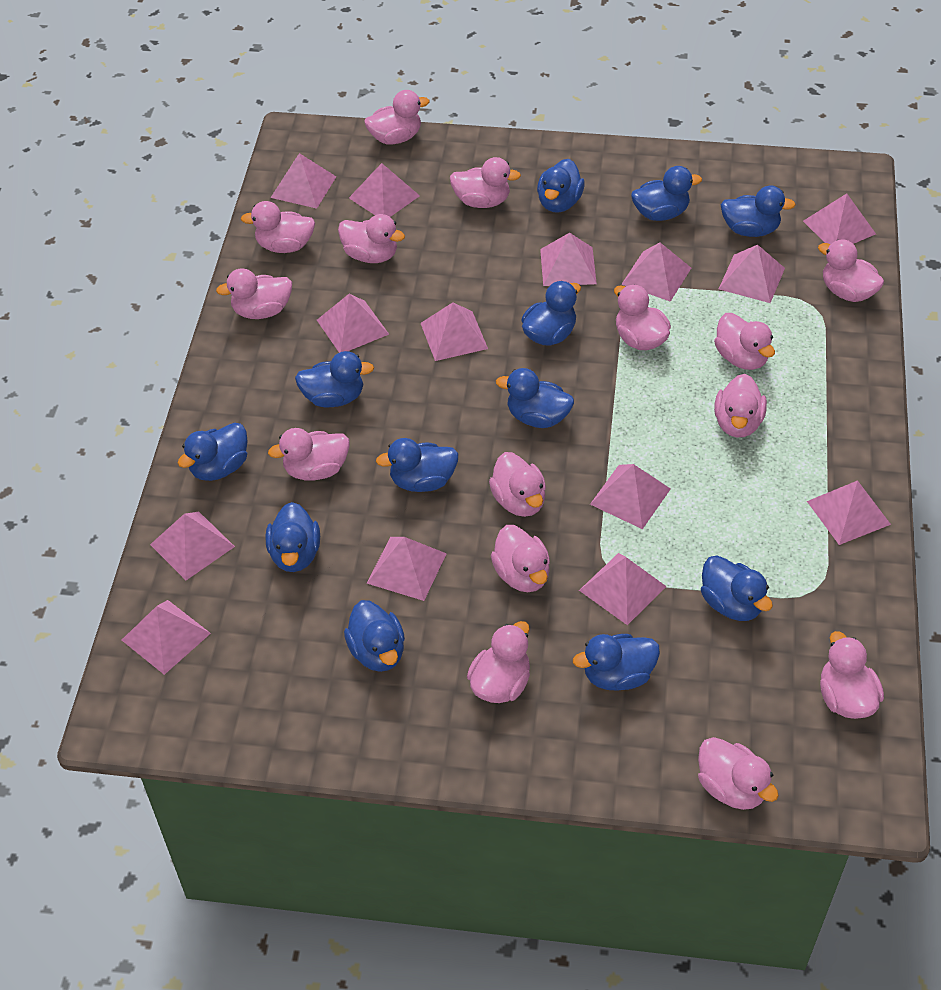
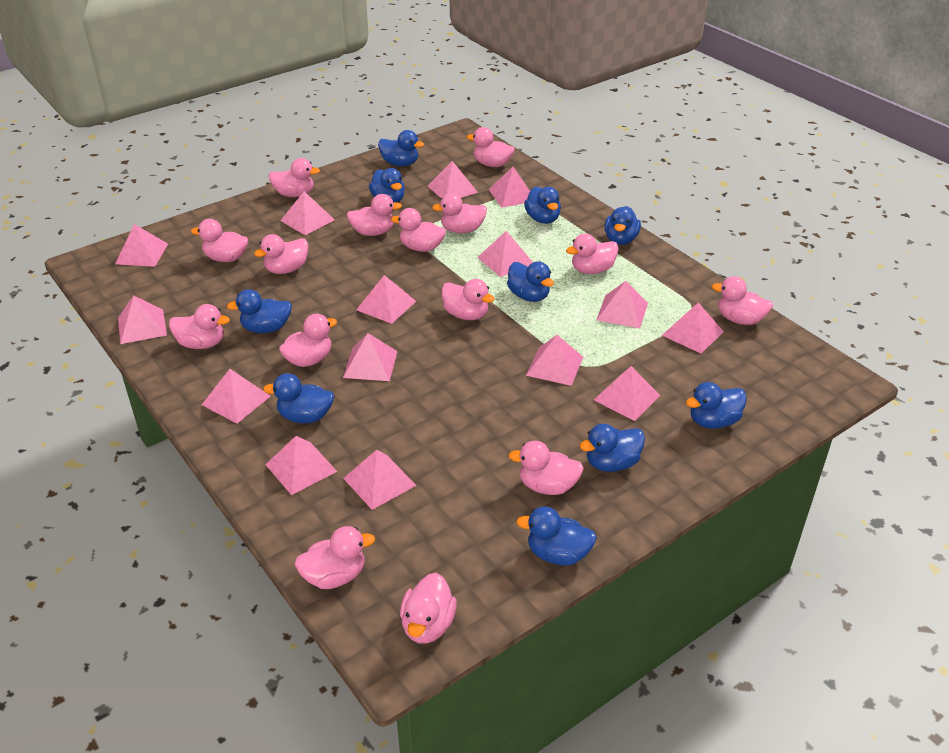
blue duck: 12 -> 10
pink pyramid: 14 -> 15

